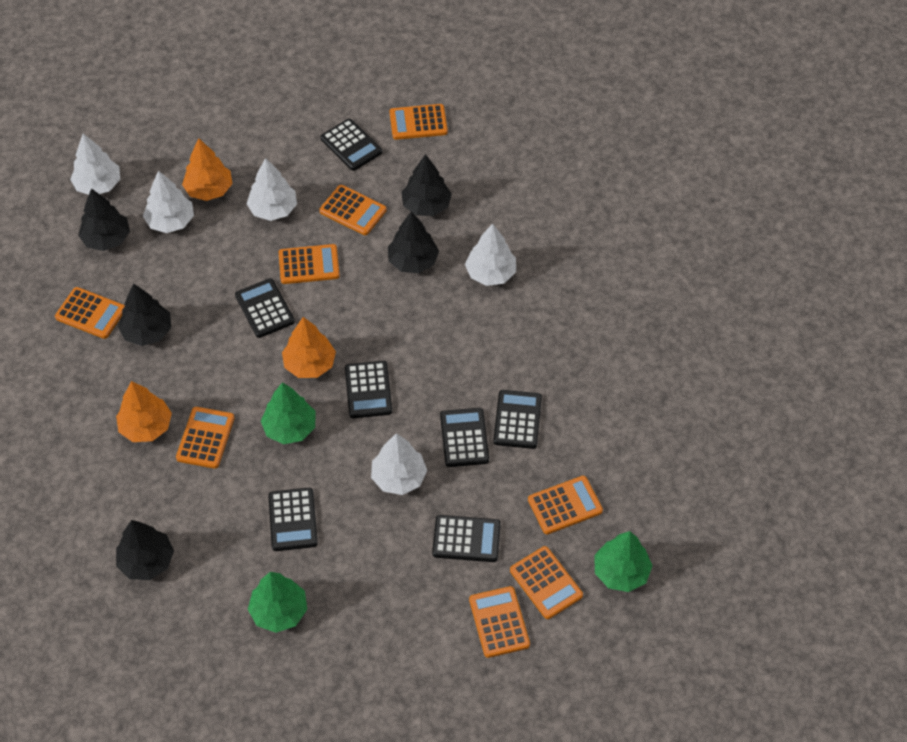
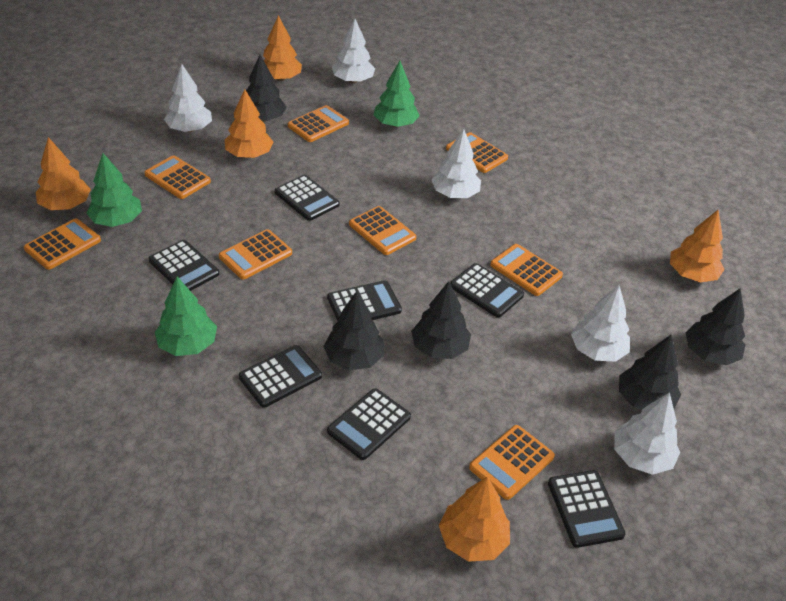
orange tree: 3 -> 5

